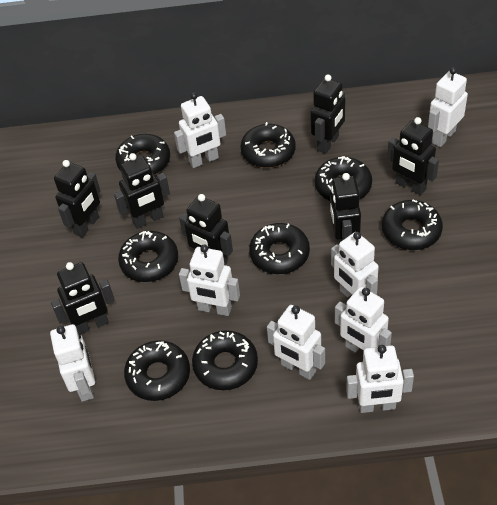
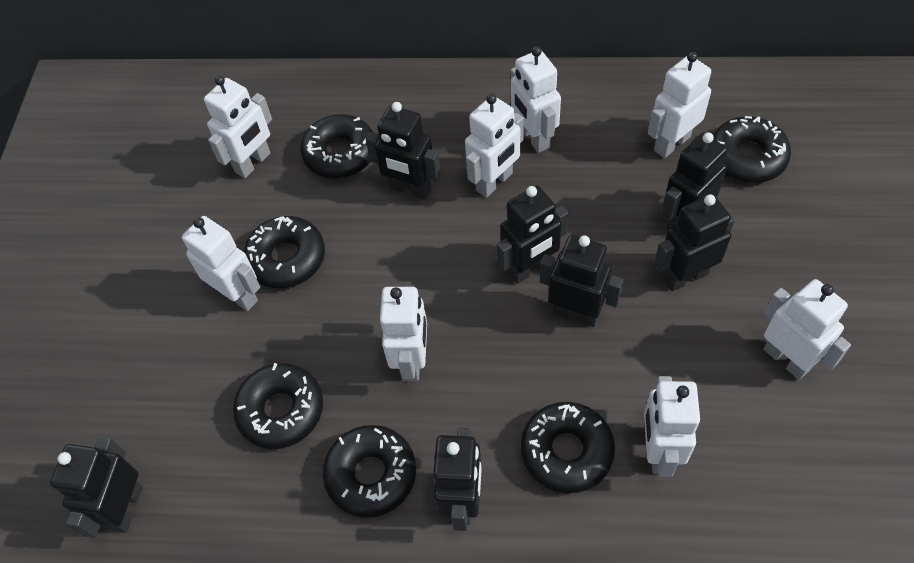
black donut: 8 -> 6

